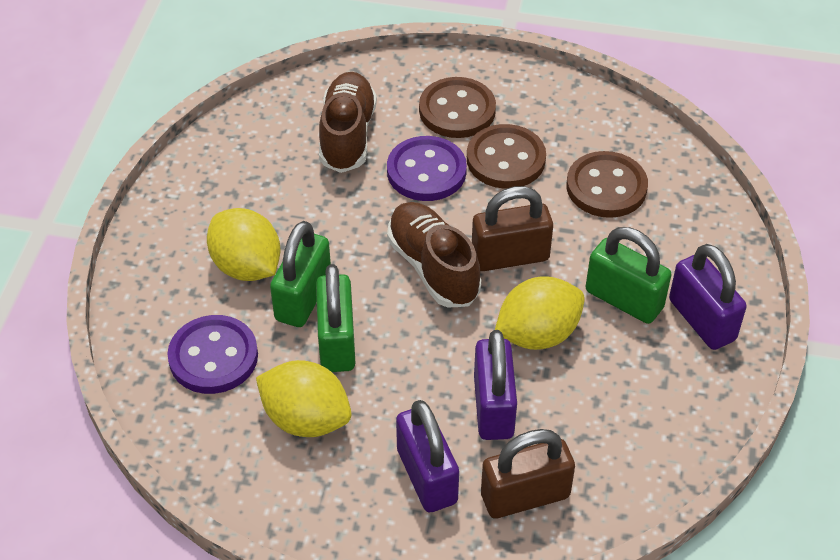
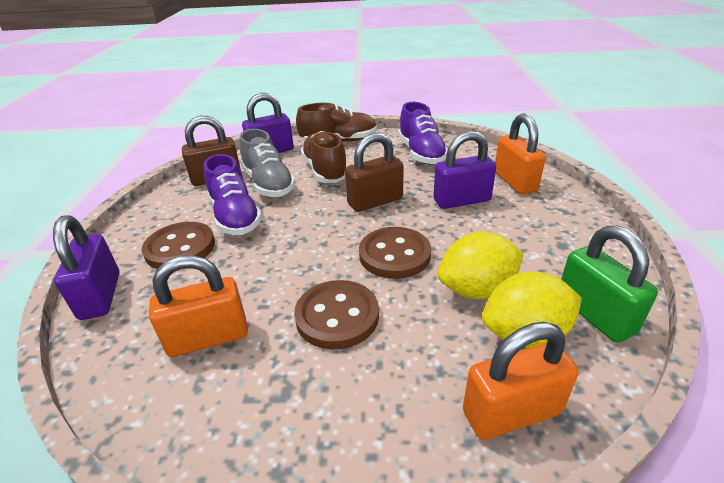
green padlock: 3 -> 1
grey shoe: 0 -> 1
orange padlock: 0 -> 3
purple button: 2 -> 0
purple shoe: 0 -> 2
yellow lemon: 3 -> 2

